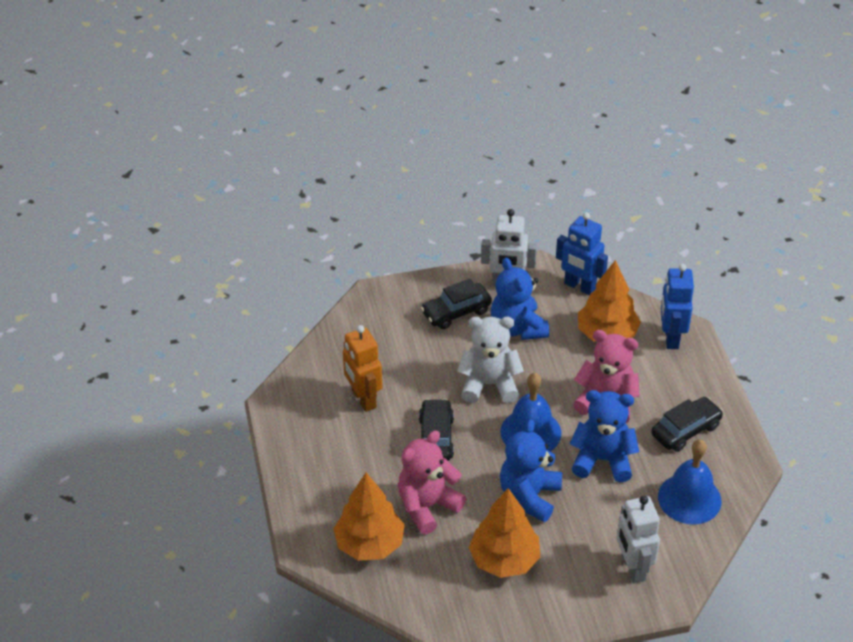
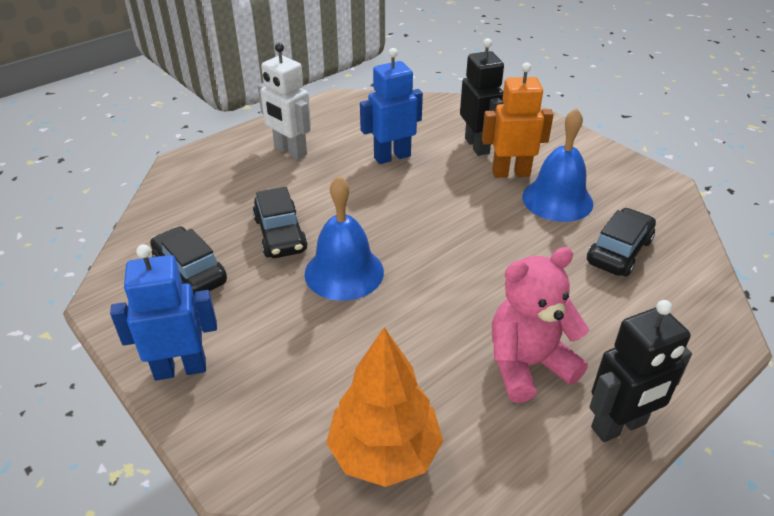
black robot: 0 -> 2
blue teddy bear: 3 -> 0
orange tree: 3 -> 1
pink teddy bear: 2 -> 1
white robot: 2 -> 1
white teddy bear: 1 -> 0

